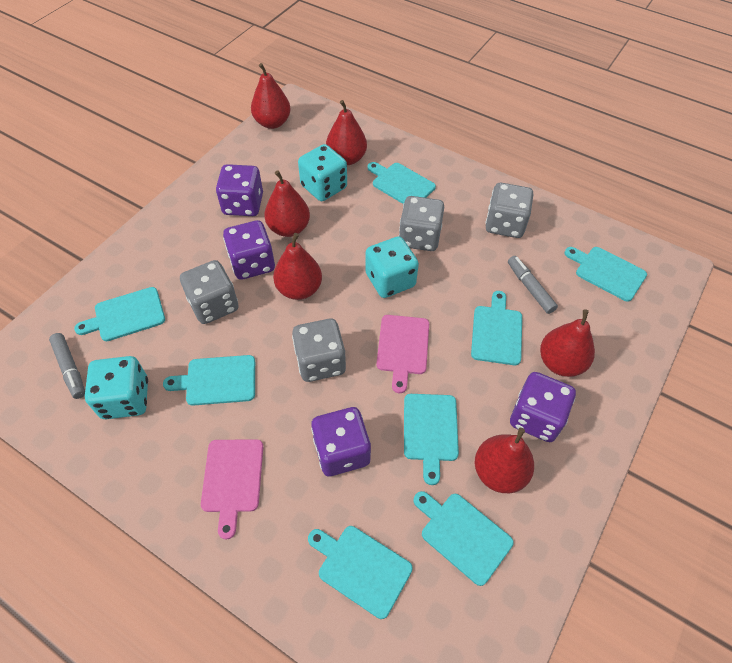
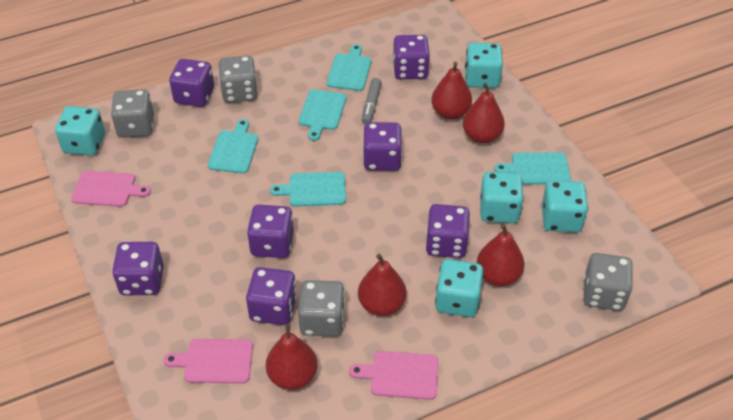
grey marker: 2 -> 1
pink cutting board: 2 -> 3
purple dice: 4 -> 7
red pear: 6 -> 5
turquoise cutting board: 8 -> 5
turquoise dice: 3 -> 5

